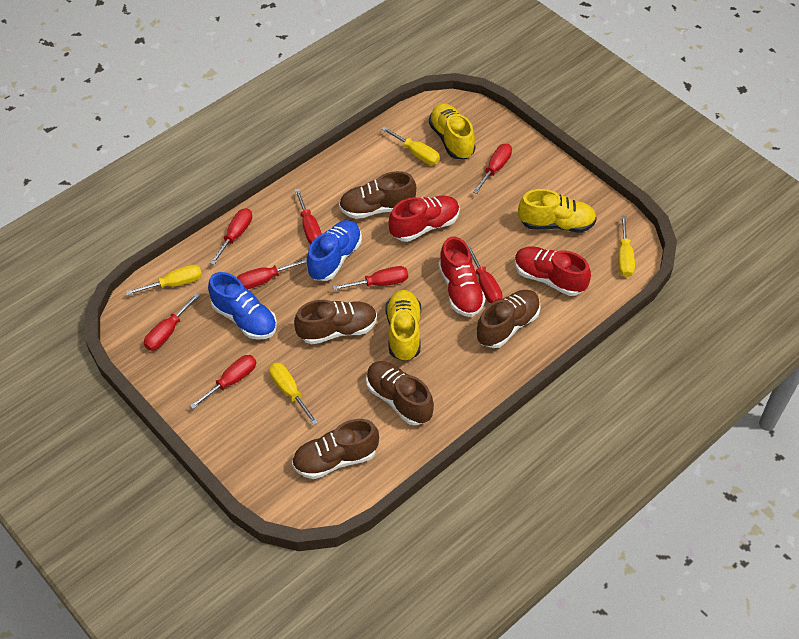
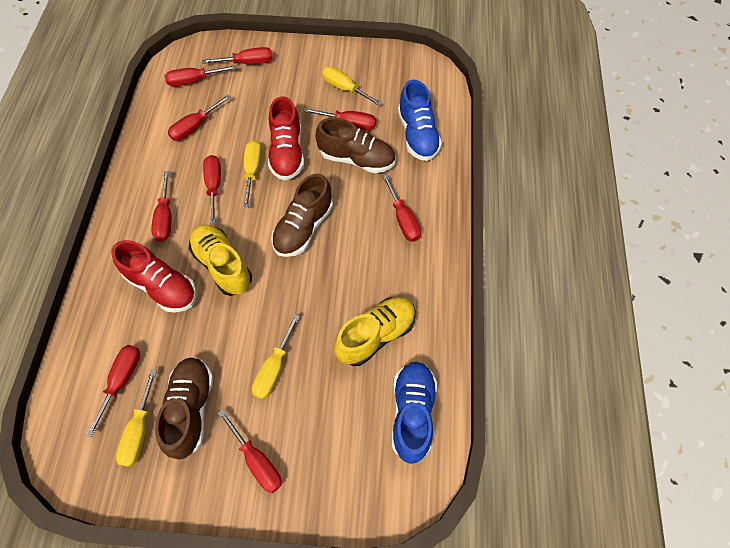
brown shoe: 5 -> 3
red screwdriver: 8 -> 9
red shoe: 3 -> 2
yellow shoe: 3 -> 2

